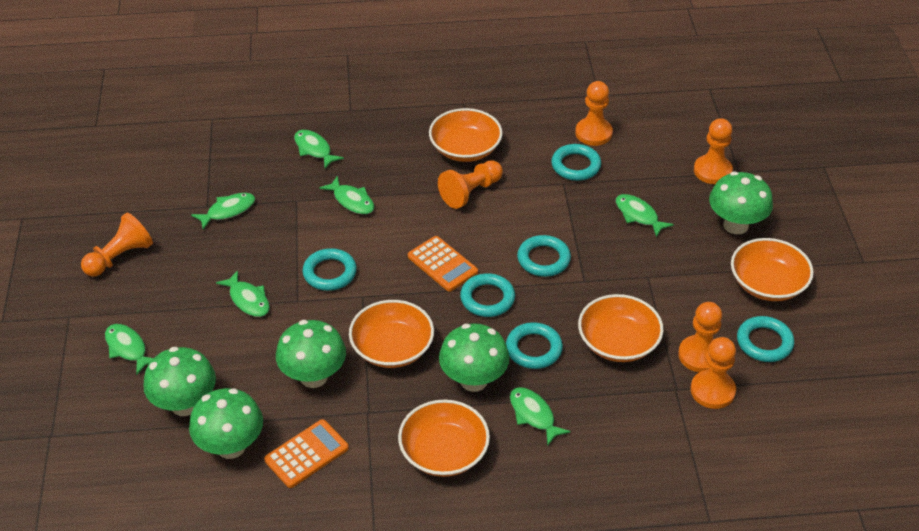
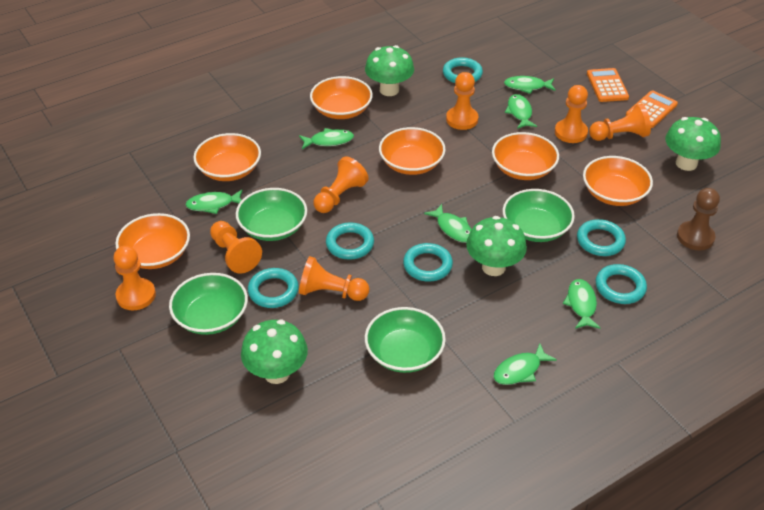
brown pawn: 0 -> 1
green bowl: 0 -> 4
green mushroom: 5 -> 4
orange bowl: 5 -> 6
orange pawn: 6 -> 7

